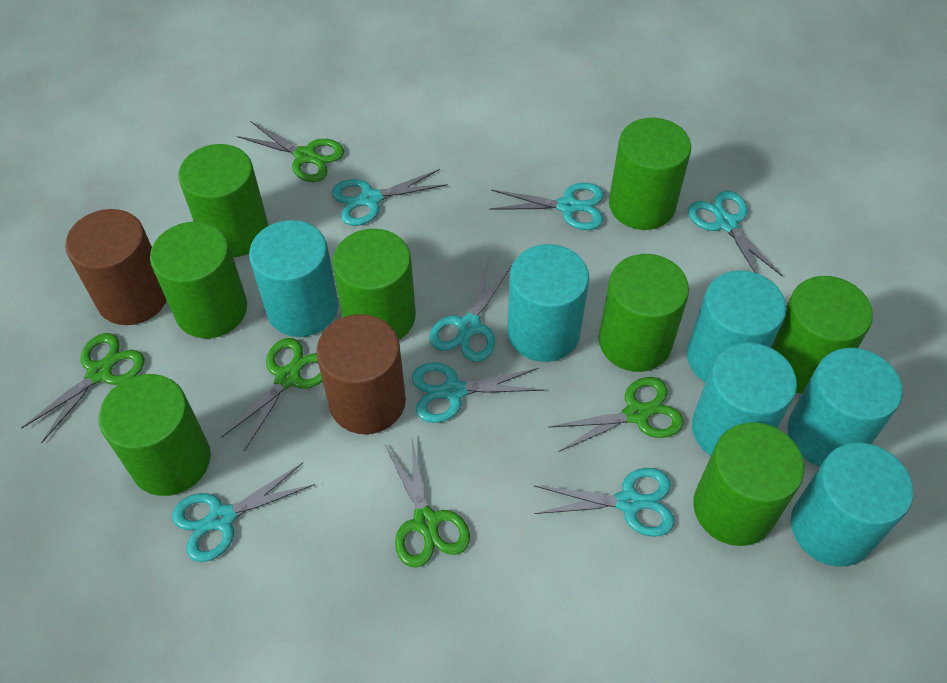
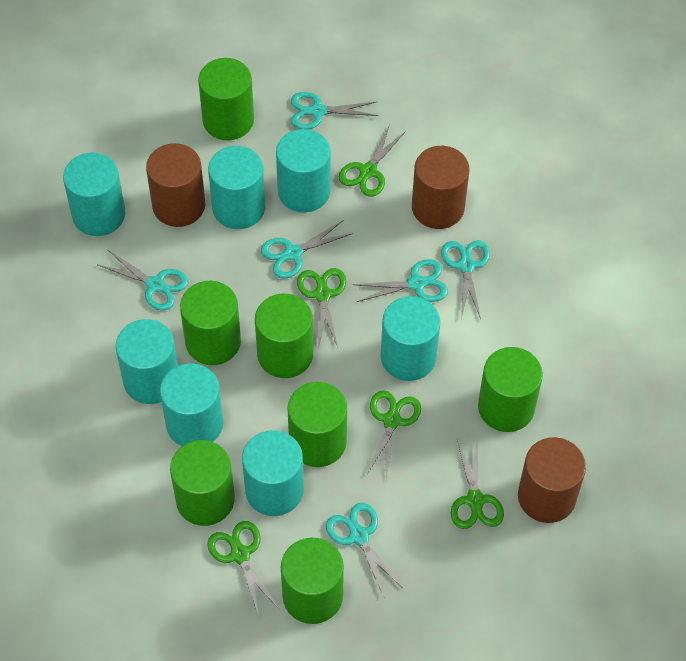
brown cylinder: 2 -> 3
green cylinder: 8 -> 7
turquoise cylinder: 6 -> 7
turquoise scissors: 7 -> 6

